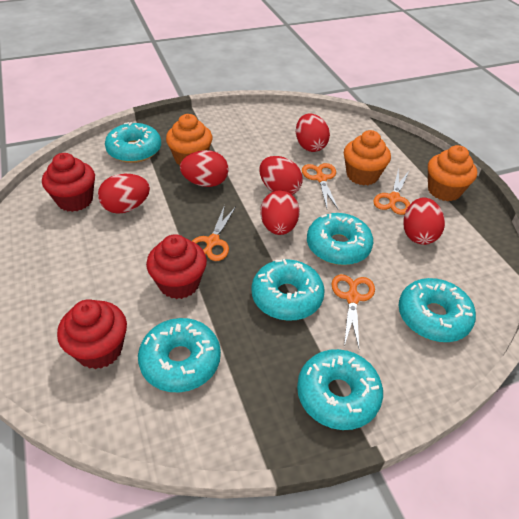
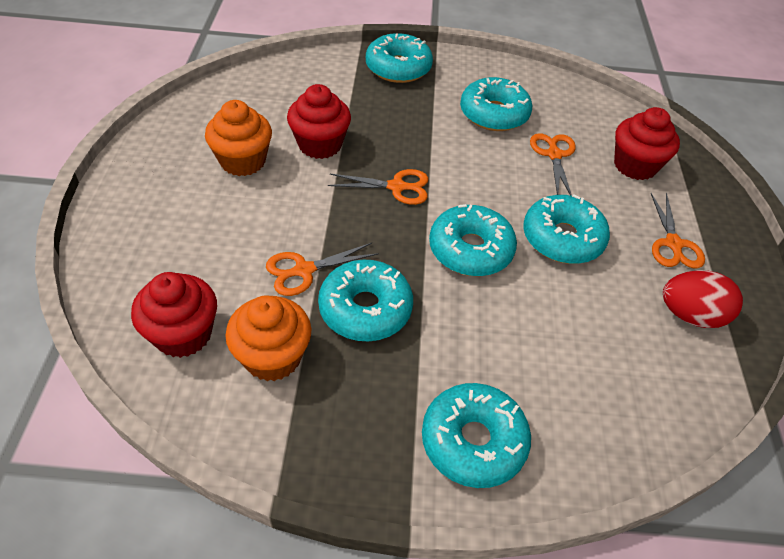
orange cupcake: 3 -> 2
red egg: 6 -> 1

